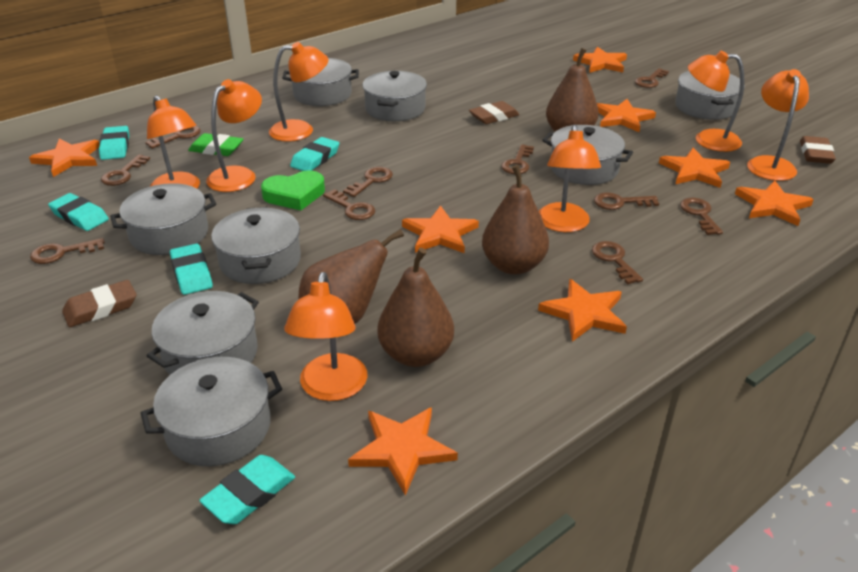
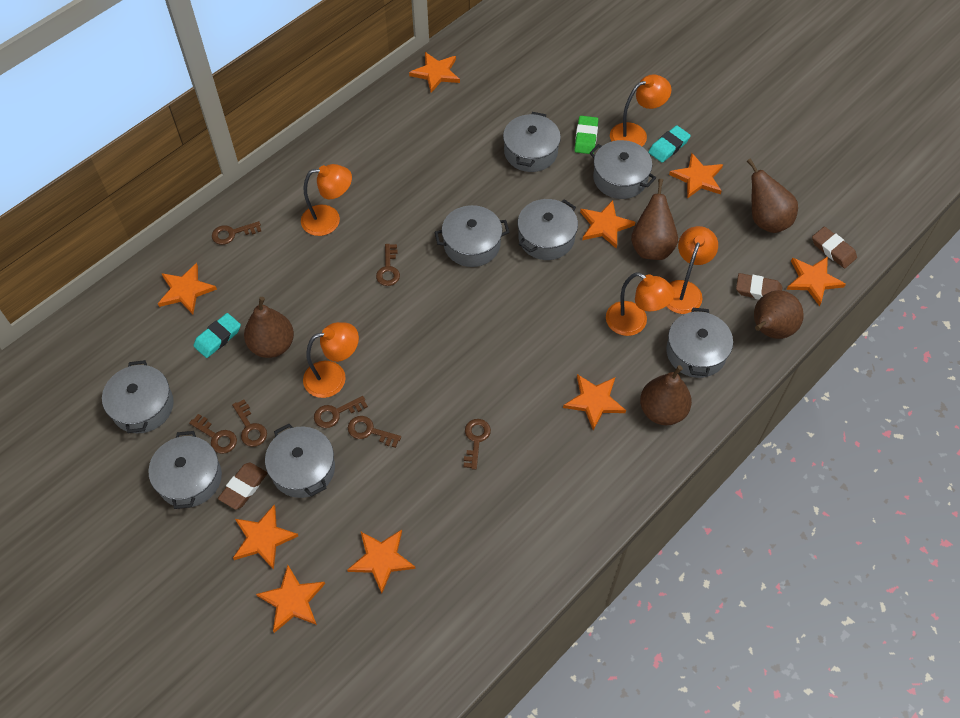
brown key: 10 -> 7
brown pear: 4 -> 5
green heart: 1 -> 0
orange lamp: 7 -> 5
orange star: 8 -> 9
turquoise eraser: 5 -> 2

